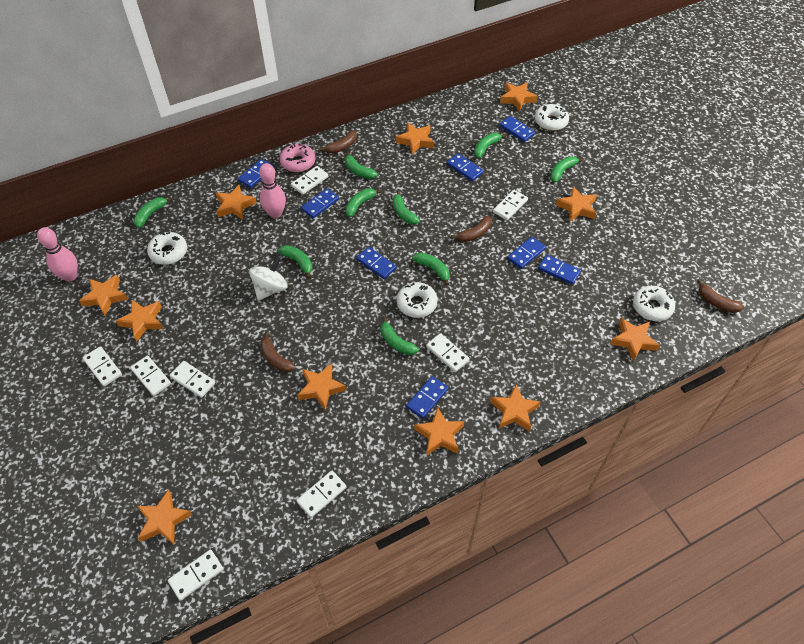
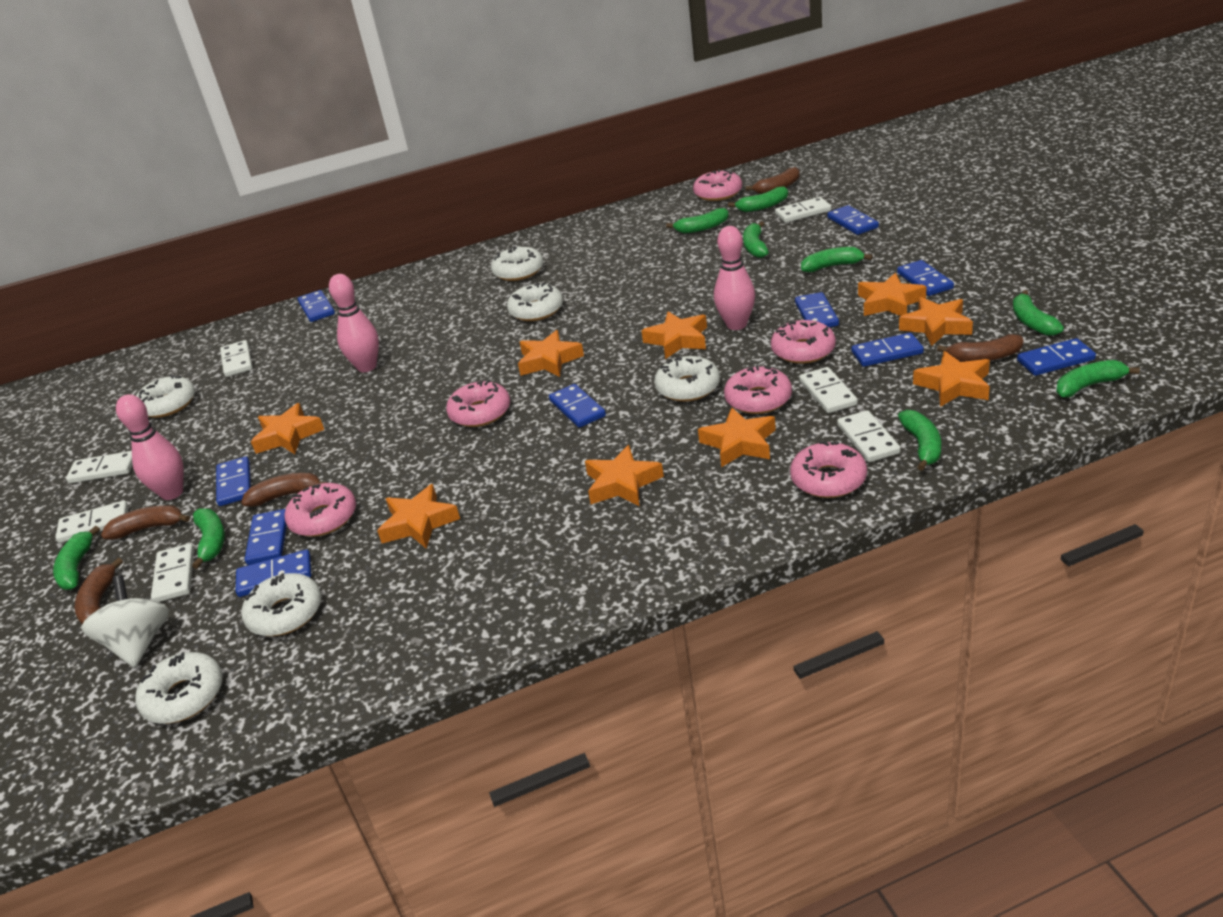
blue domino: 8 -> 10
brown banana: 4 -> 5
orange star: 11 -> 9
pink bowling pin: 2 -> 3
pink donut: 1 -> 6
white domino: 8 -> 7
white donut: 4 -> 6

